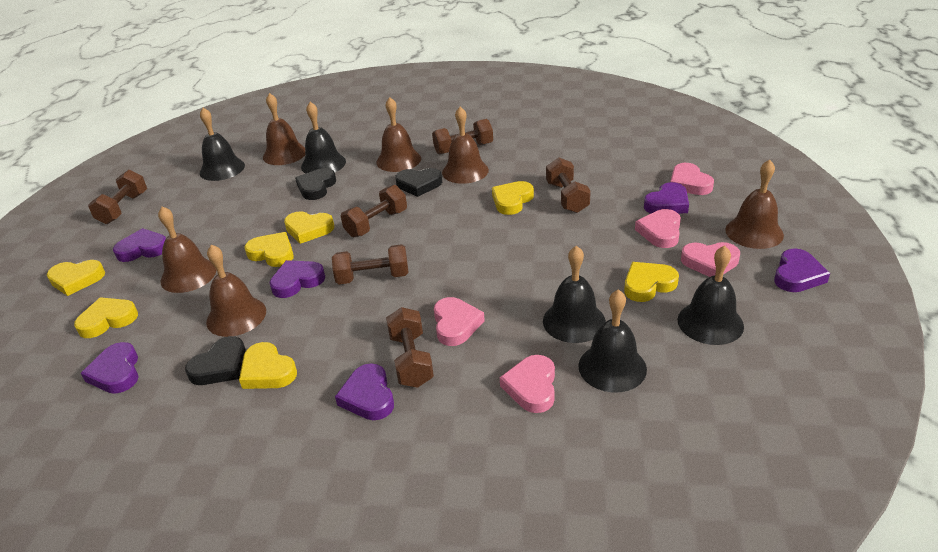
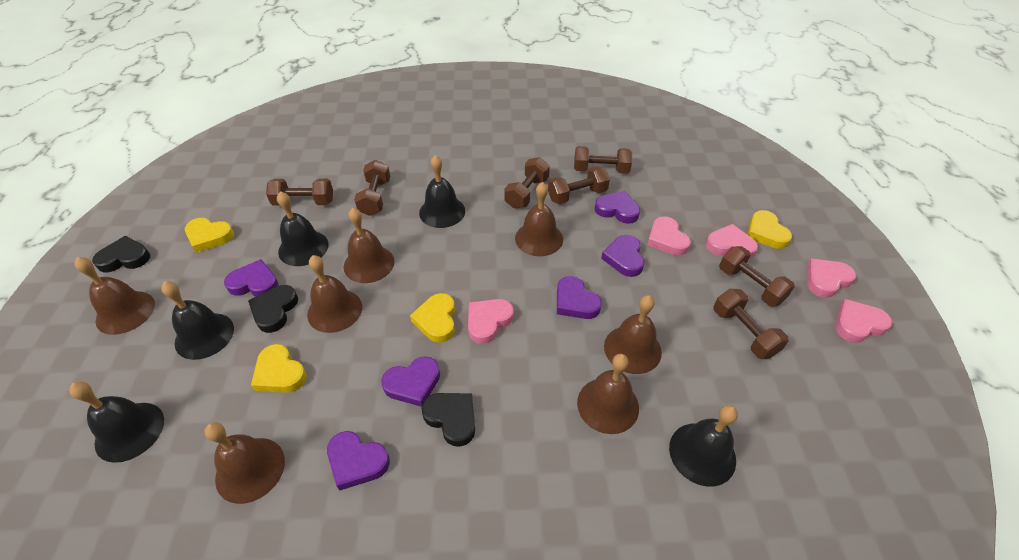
brown bell: 6 -> 7
brown dumbbell: 6 -> 7
yellow heart: 7 -> 4

